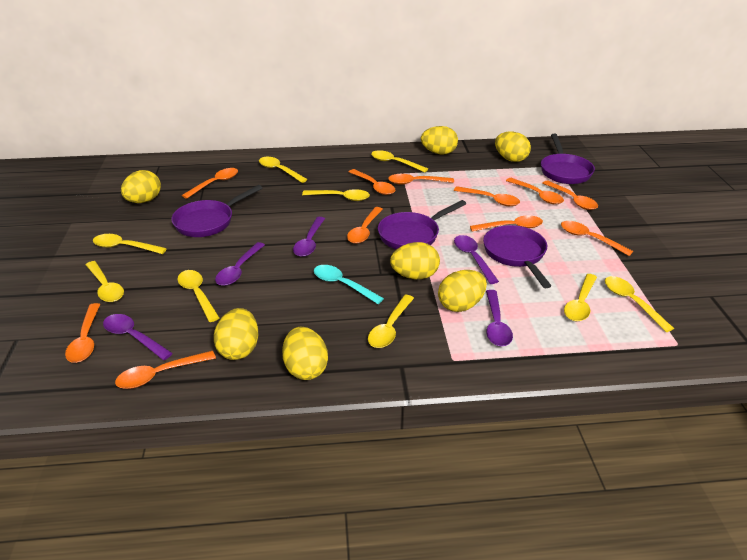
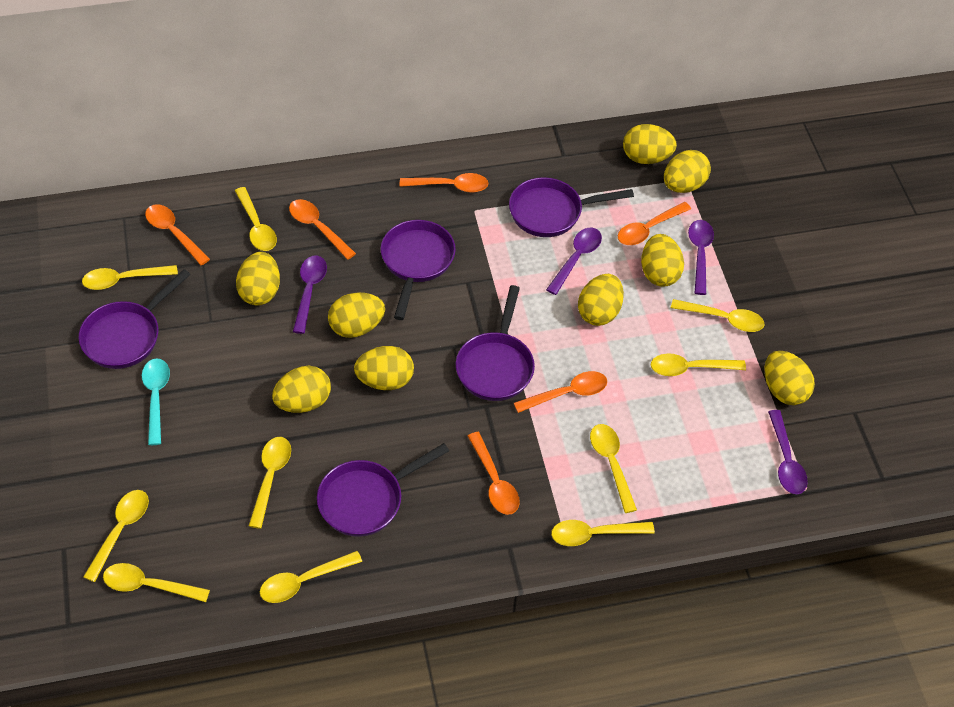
orange spoon: 11 -> 6
purple pan: 4 -> 5
purple spoon: 5 -> 4
yellow egg: 7 -> 9
yellow spoon: 9 -> 10

